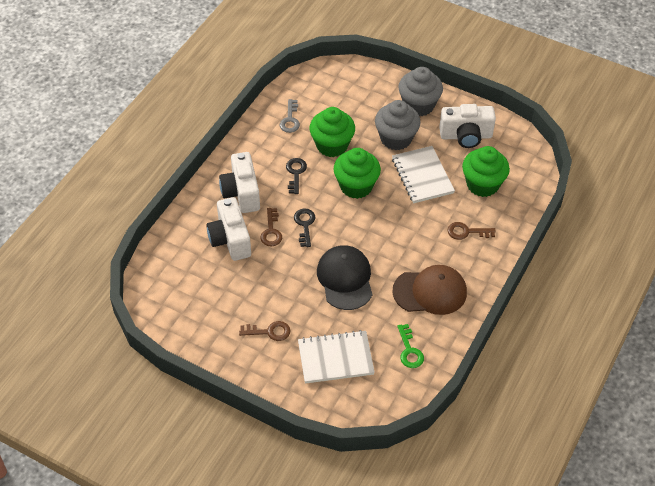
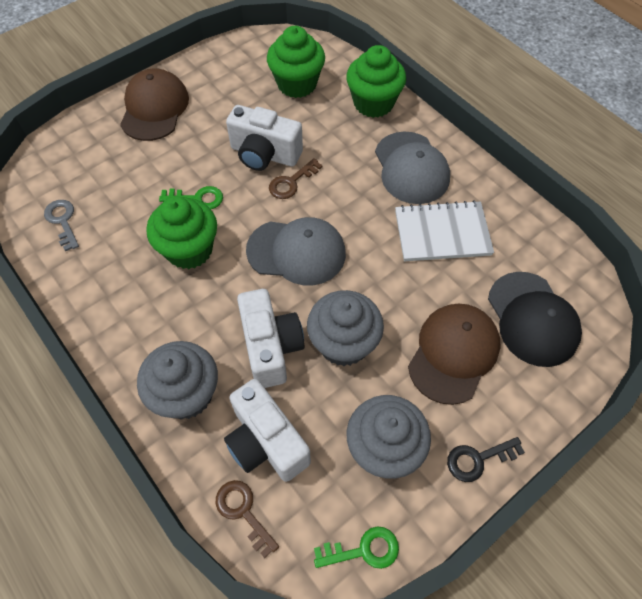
black key: 2 -> 1
brown cap: 1 -> 2
brown key: 3 -> 2
green key: 1 -> 2
grey cap: 0 -> 2
grey cupcake: 2 -> 3
white notebook: 2 -> 1

